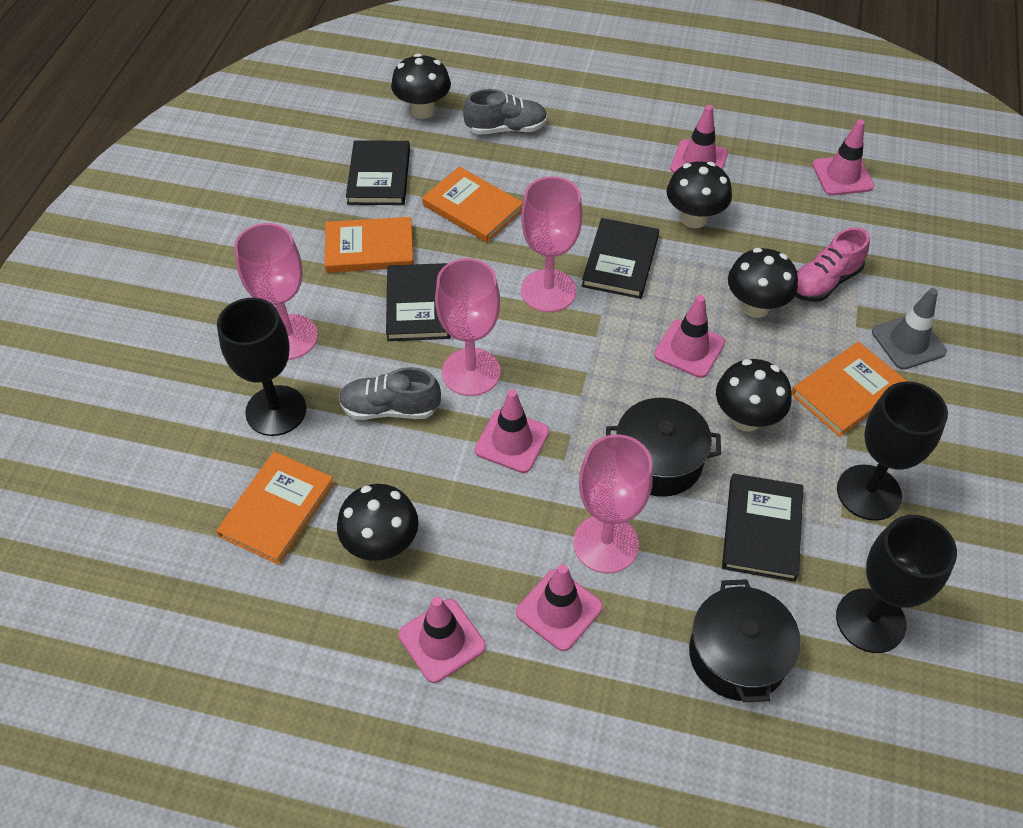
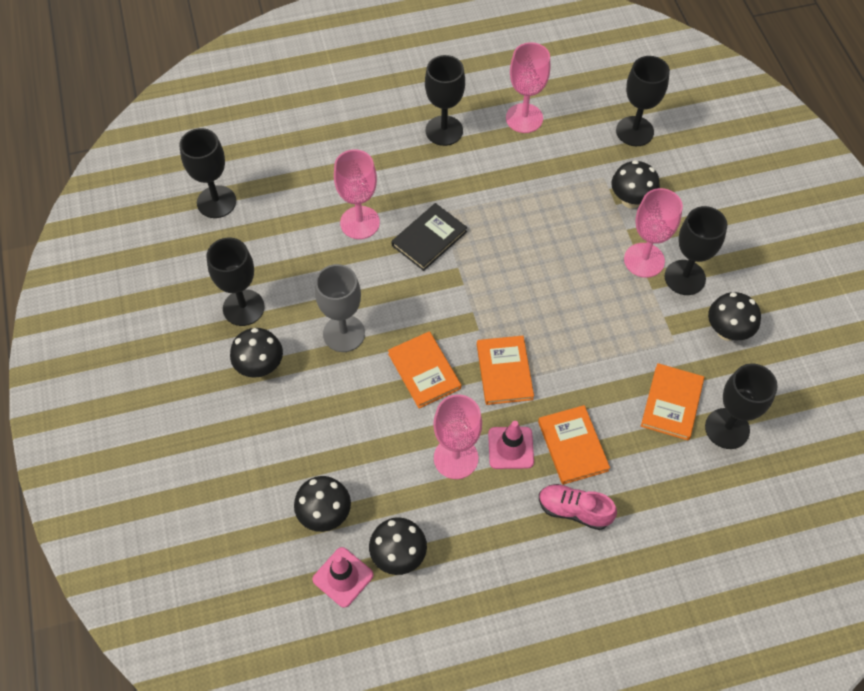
black book: 4 -> 1
black goblet: 3 -> 6
black pot: 2 -> 0
grey goblet: 0 -> 1
grey shoe: 2 -> 0
grey traffic cone: 1 -> 0
pink traffic cone: 6 -> 2

